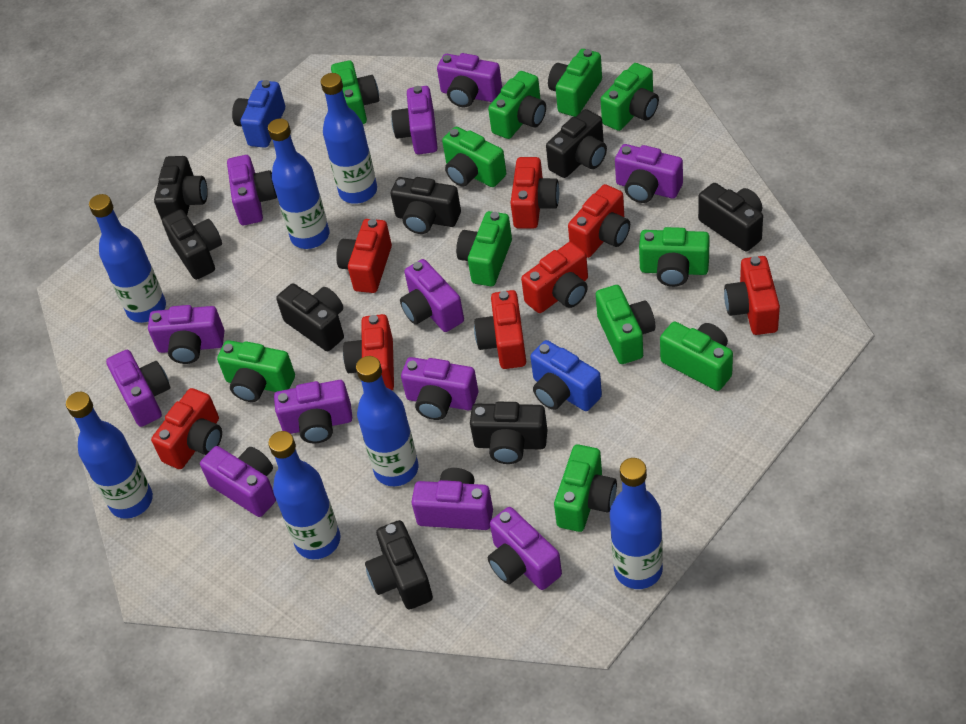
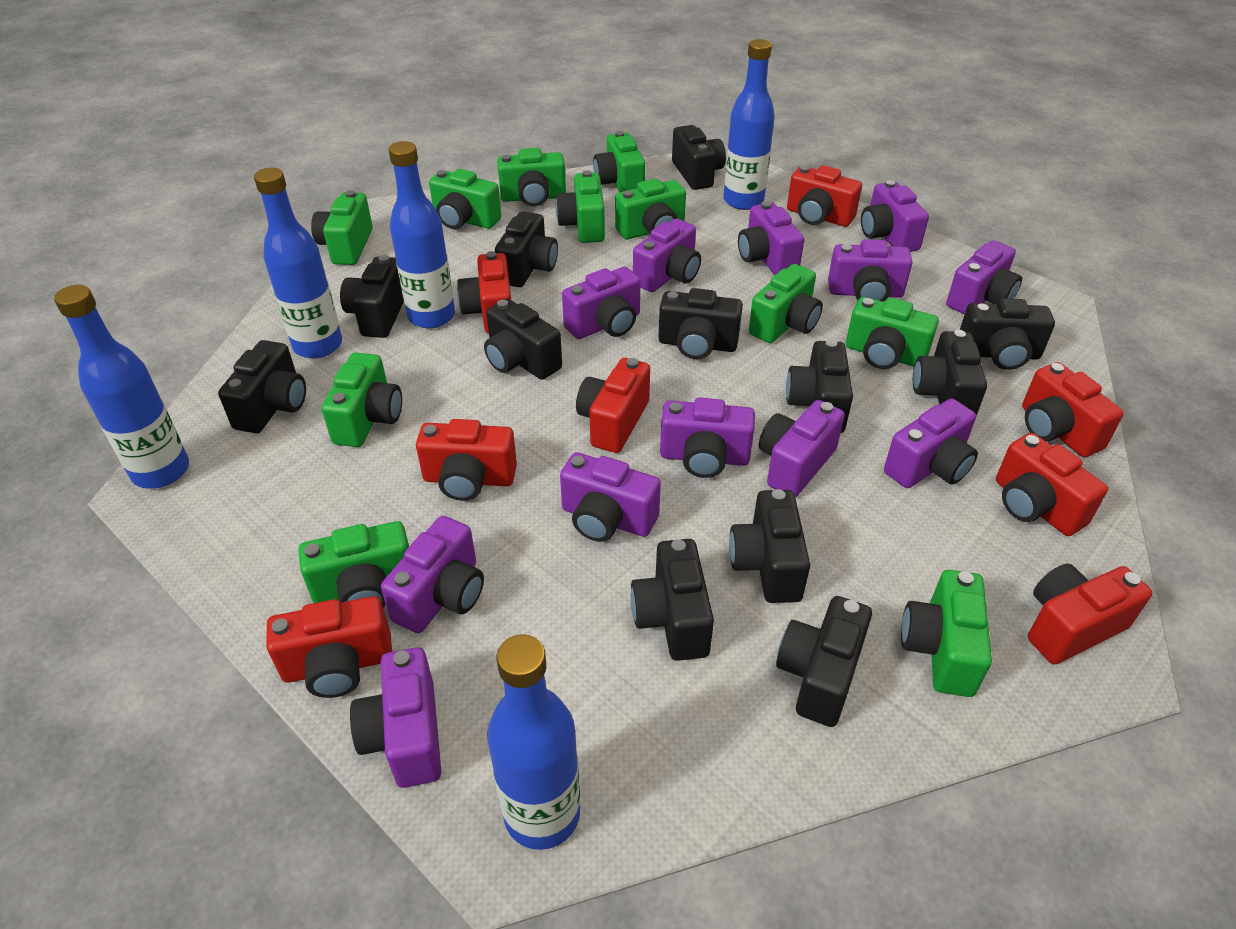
black camera: 8 -> 12
blue bottle: 7 -> 5
blue camera: 2 -> 0

